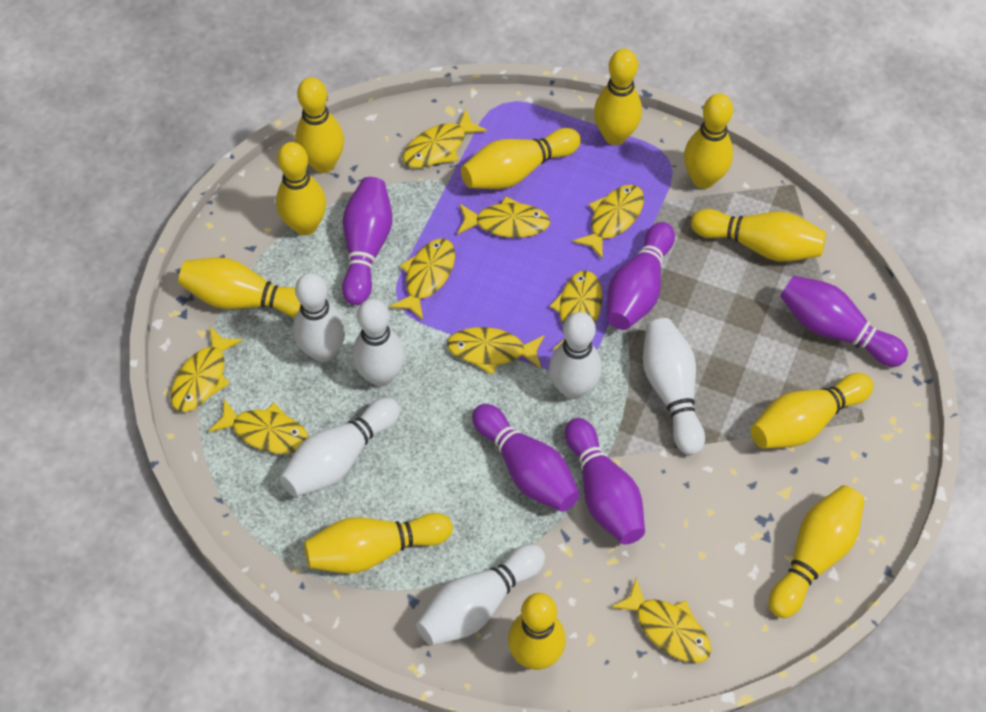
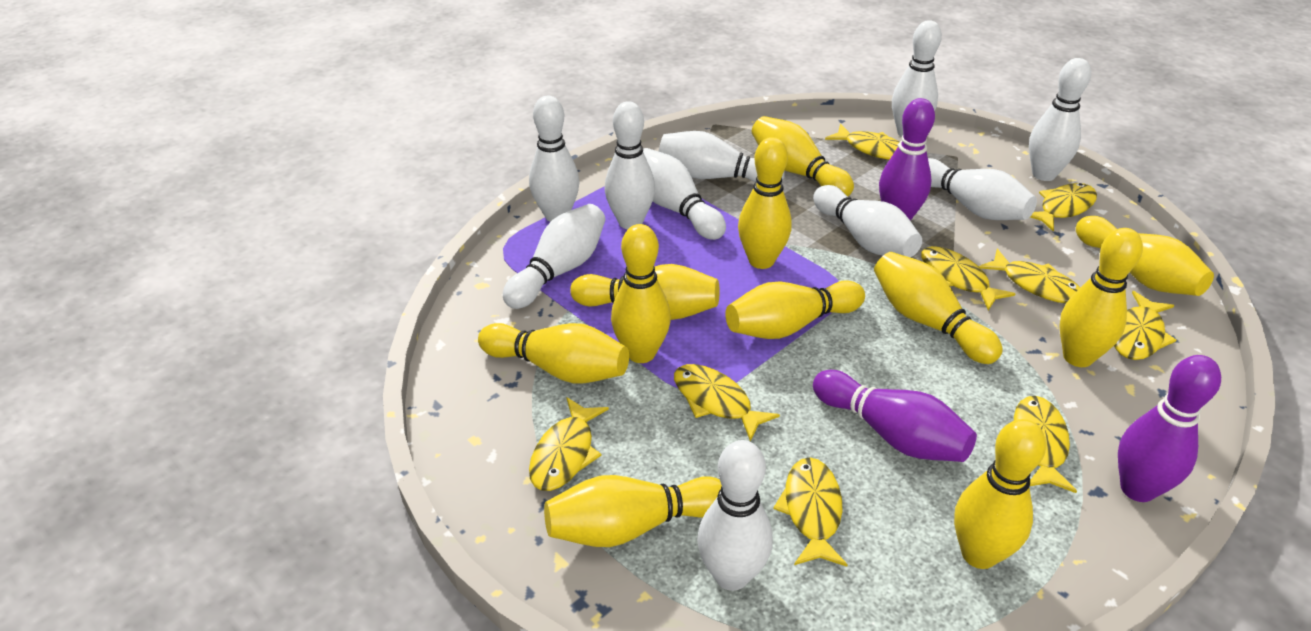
purple bowling pin: 5 -> 3
white bowling pin: 6 -> 10

